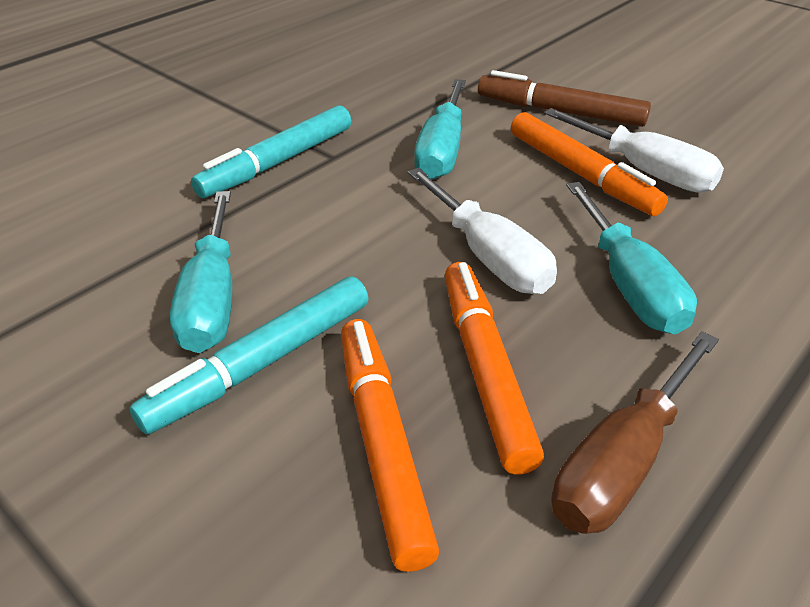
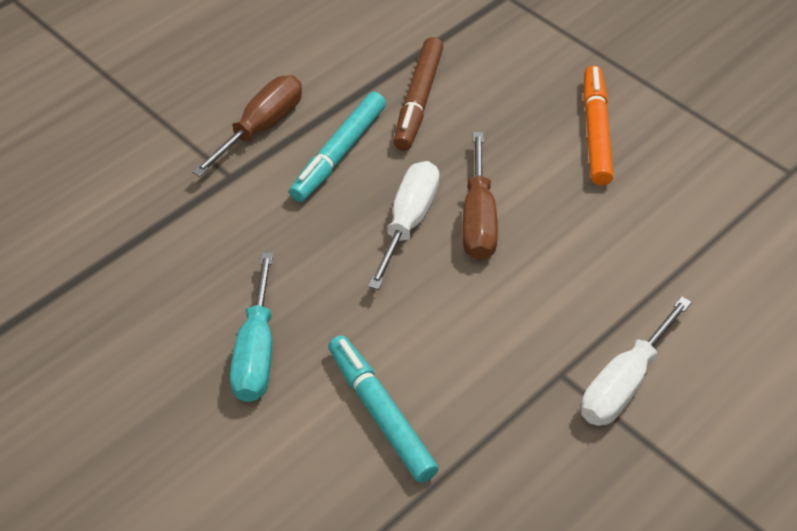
brown screwdriver: 1 -> 2
orange marker: 3 -> 1
turquoise screwdriver: 3 -> 1

